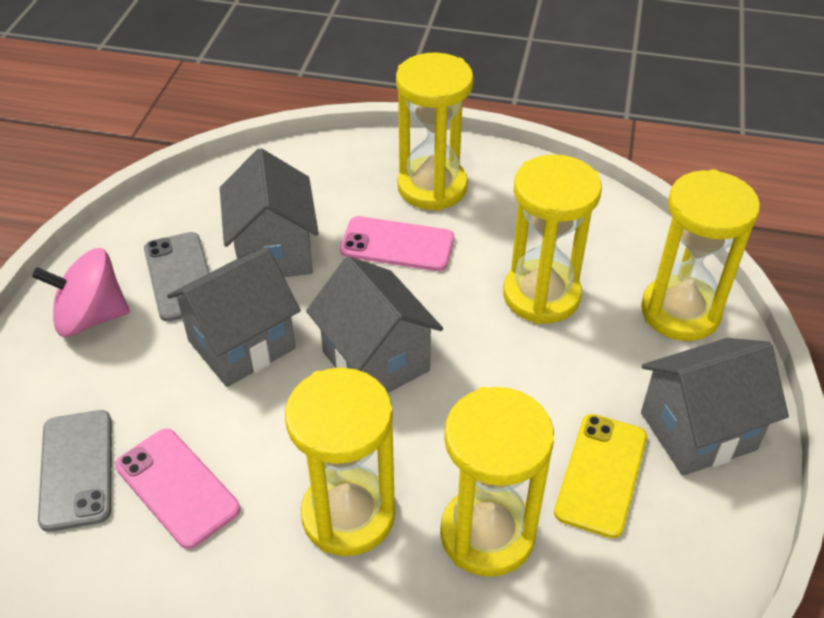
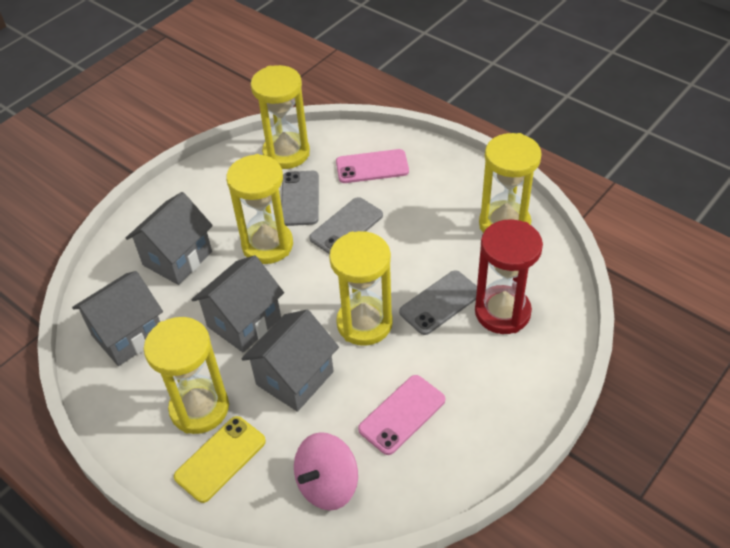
grey phone: 2 -> 3
red hourglass: 0 -> 1

